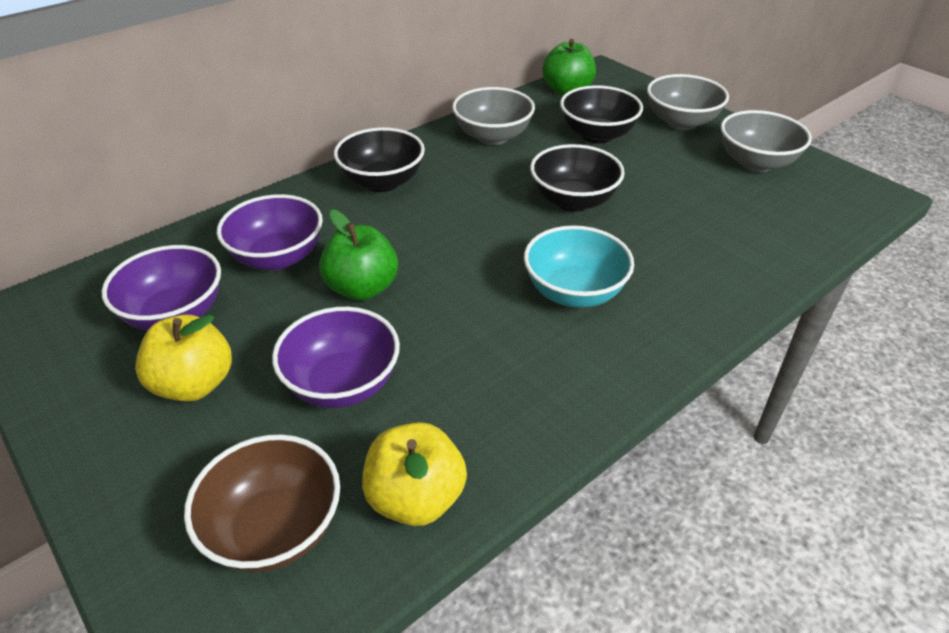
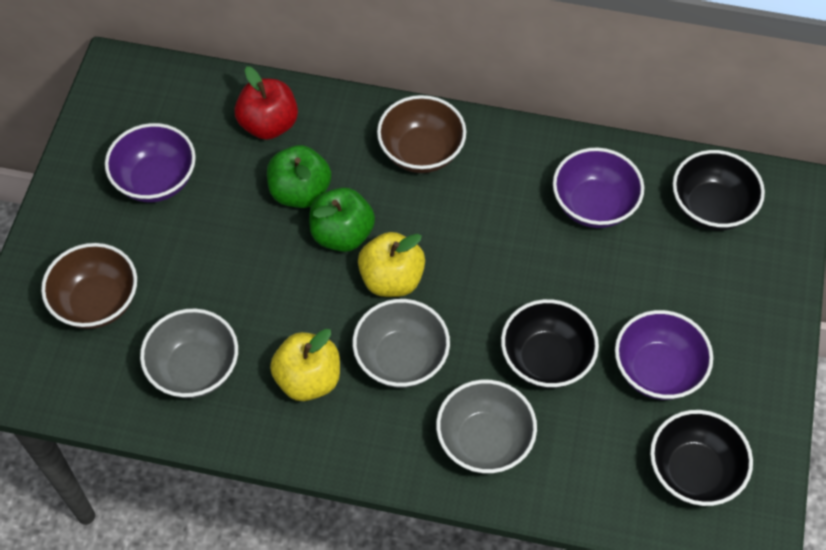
brown bowl: 1 -> 2
red apple: 0 -> 1
turquoise bowl: 1 -> 0

